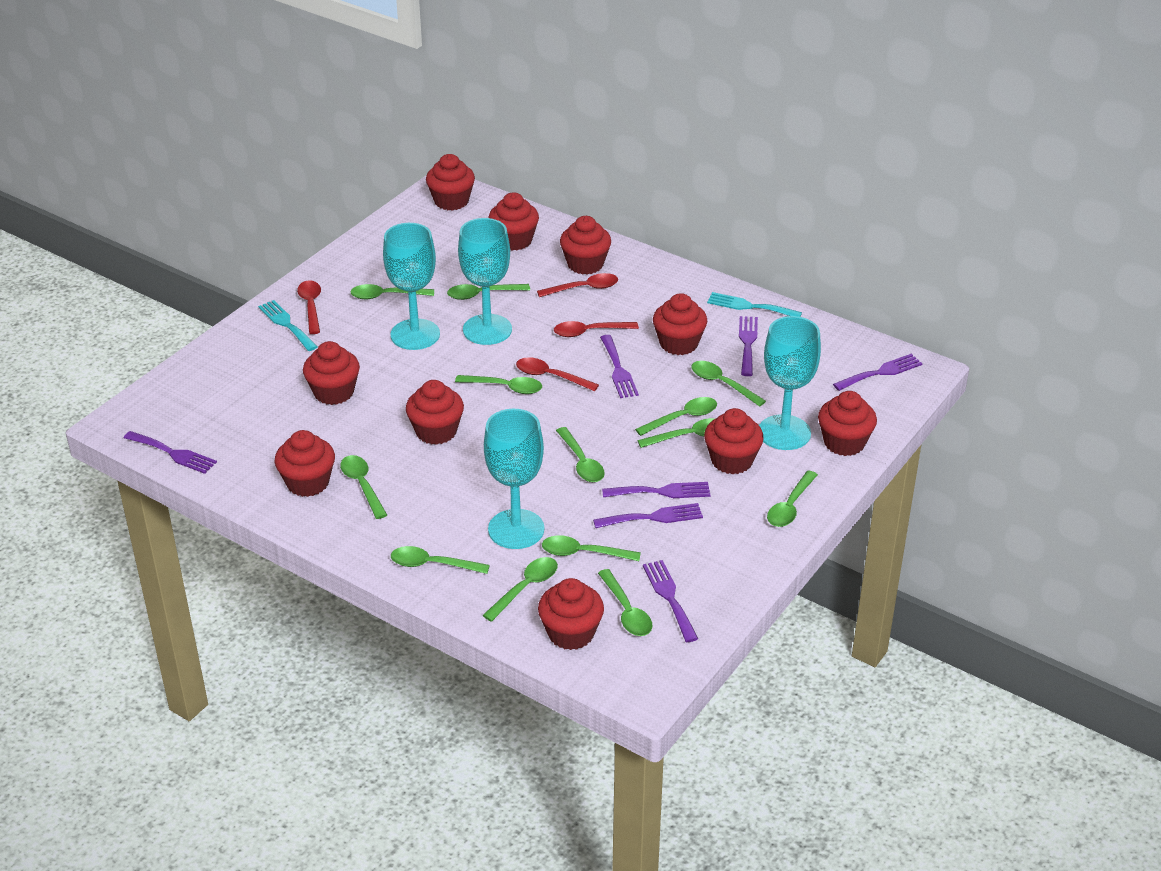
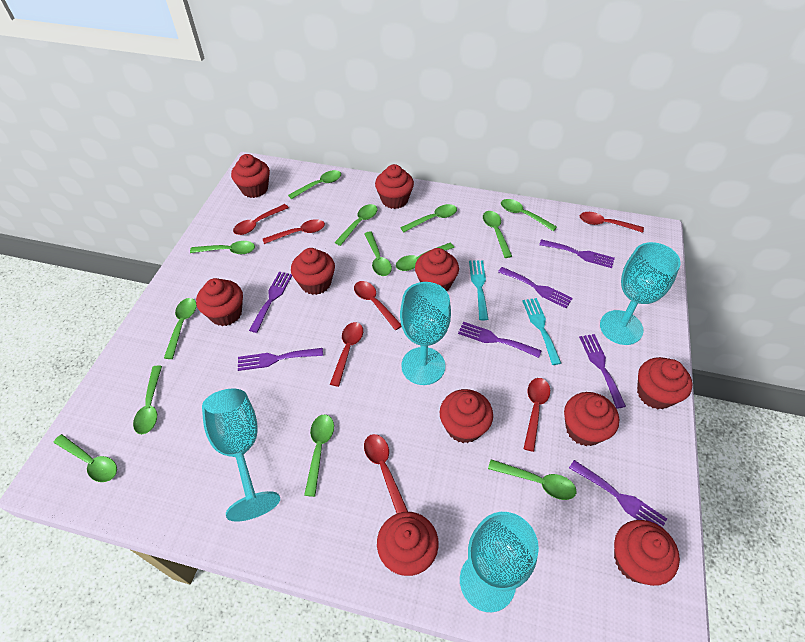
red spoon: 4 -> 7

